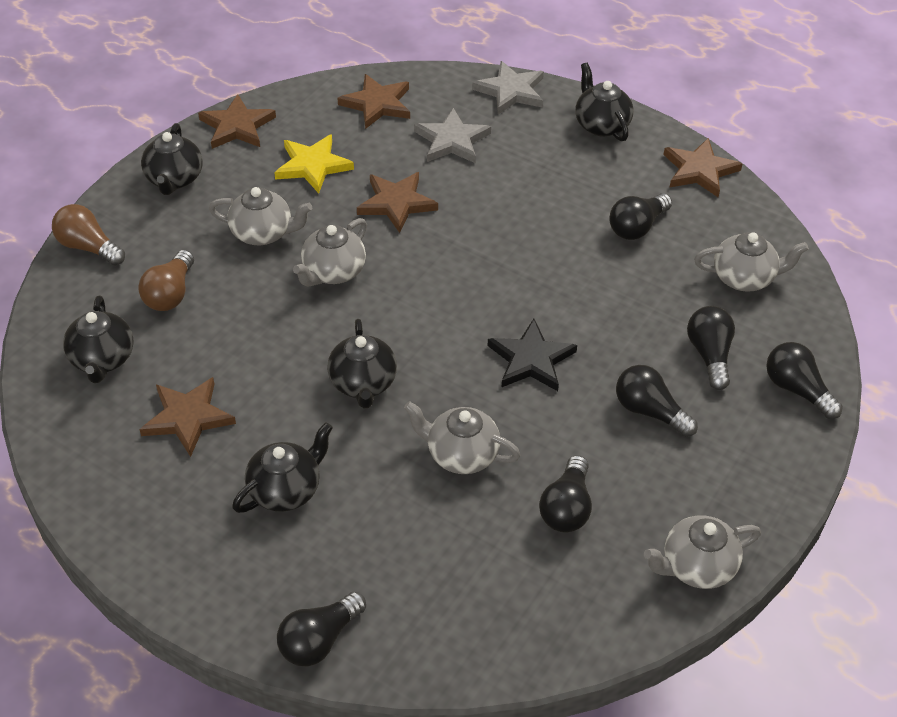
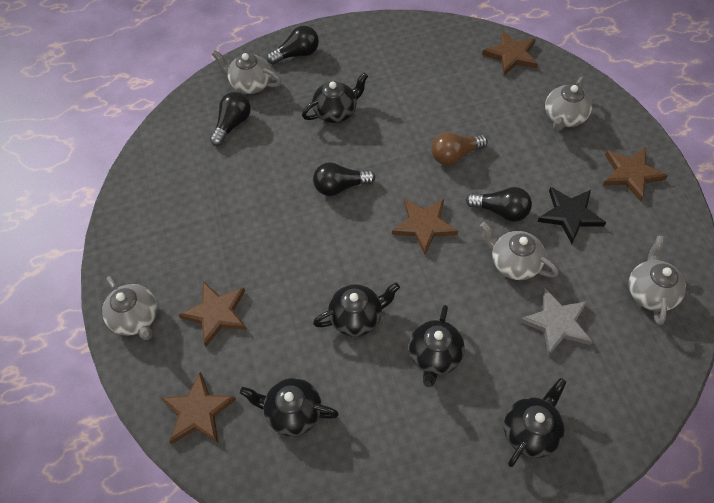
black light bulb: 6 -> 4
brown light bulb: 2 -> 1
grey star: 2 -> 1
yellow star: 1 -> 0

